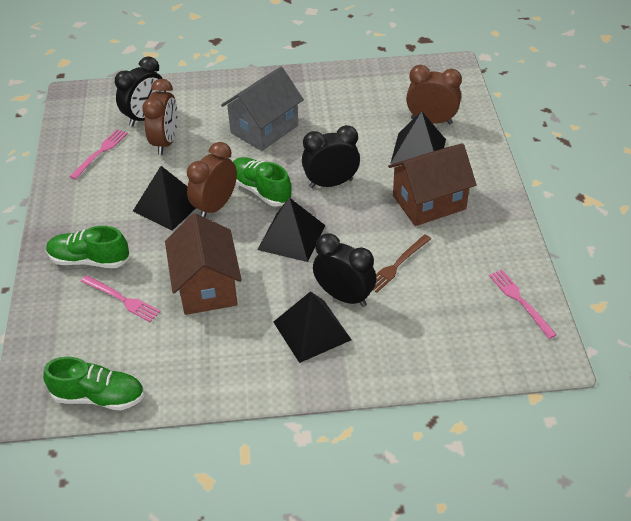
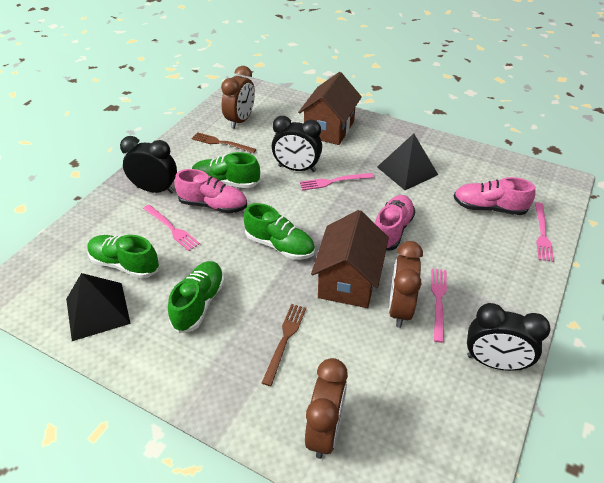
black pyramid: 4 -> 2
brown fork: 1 -> 2
green shoe: 3 -> 4
grey house: 1 -> 0
pink fork: 3 -> 4
pink shoe: 0 -> 3

